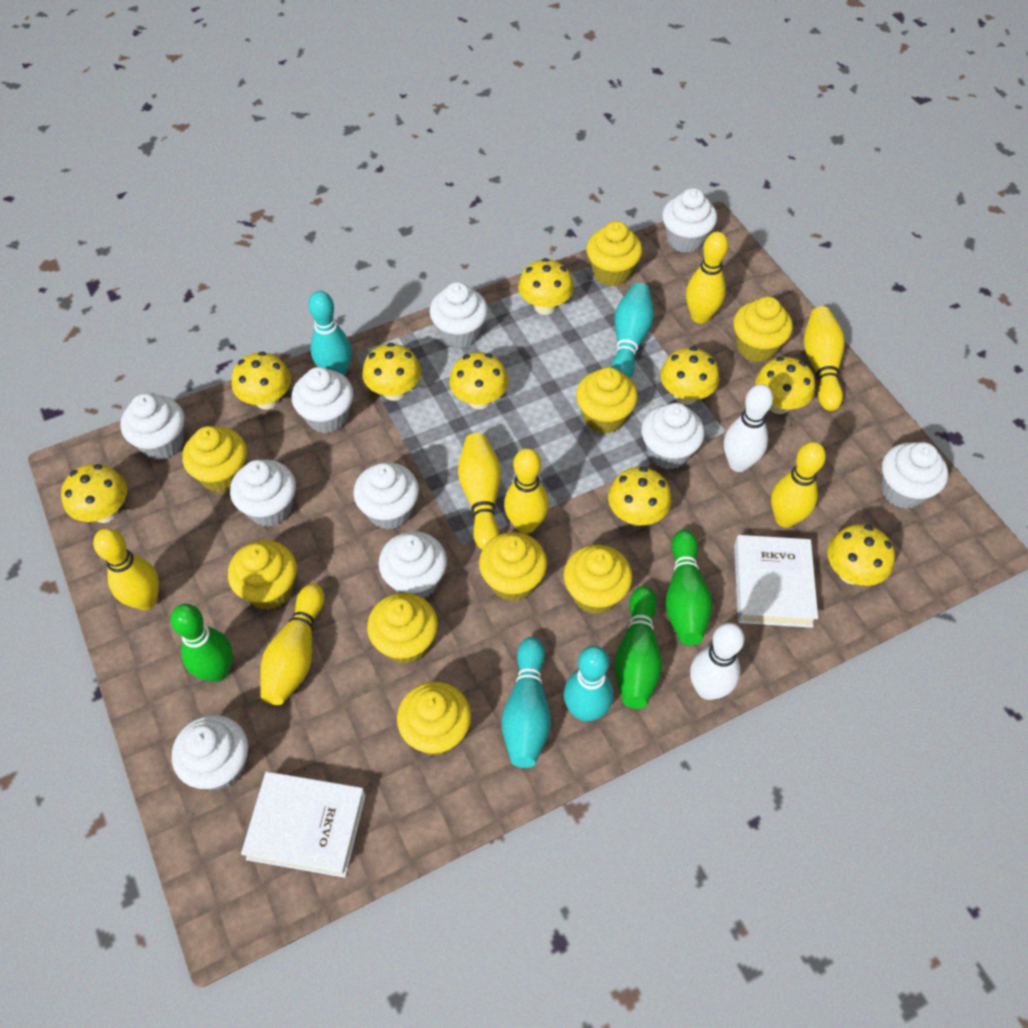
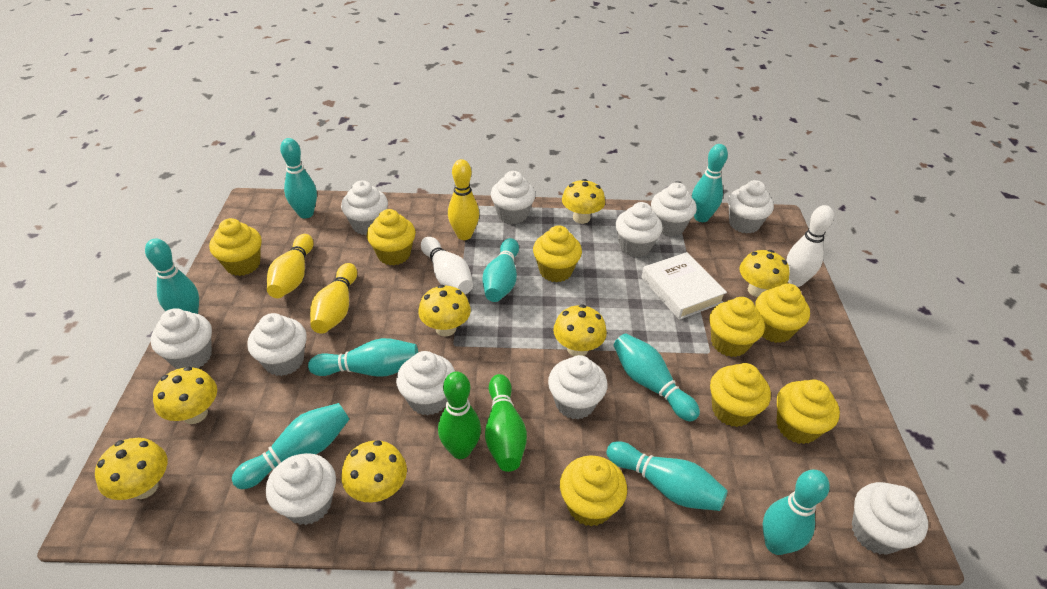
green bowling pin: 3 -> 2
turquoise bowling pin: 4 -> 9
white book: 2 -> 1
white cupcake: 10 -> 11
yellow bowling pin: 7 -> 3
yellow cupcake: 9 -> 8
yellow mushroom: 9 -> 7

